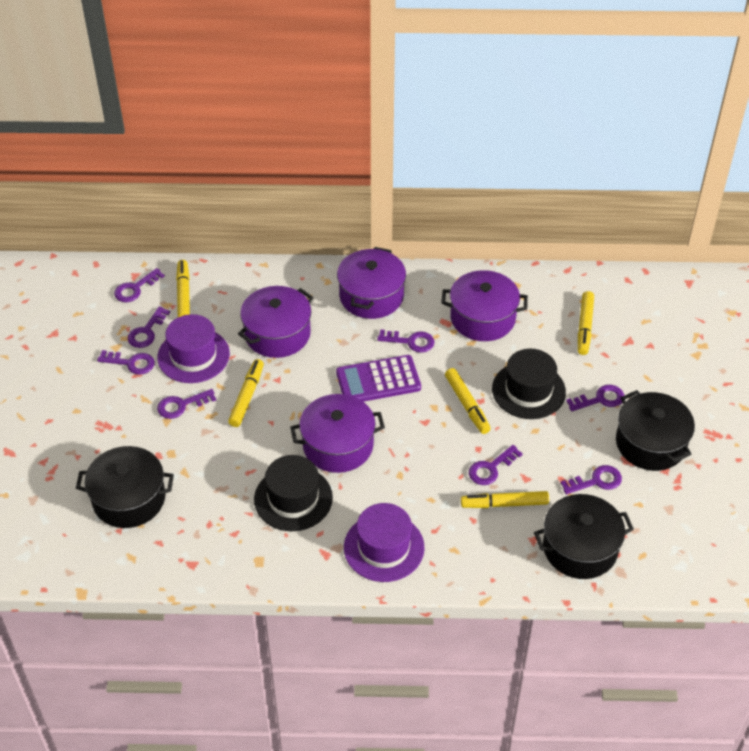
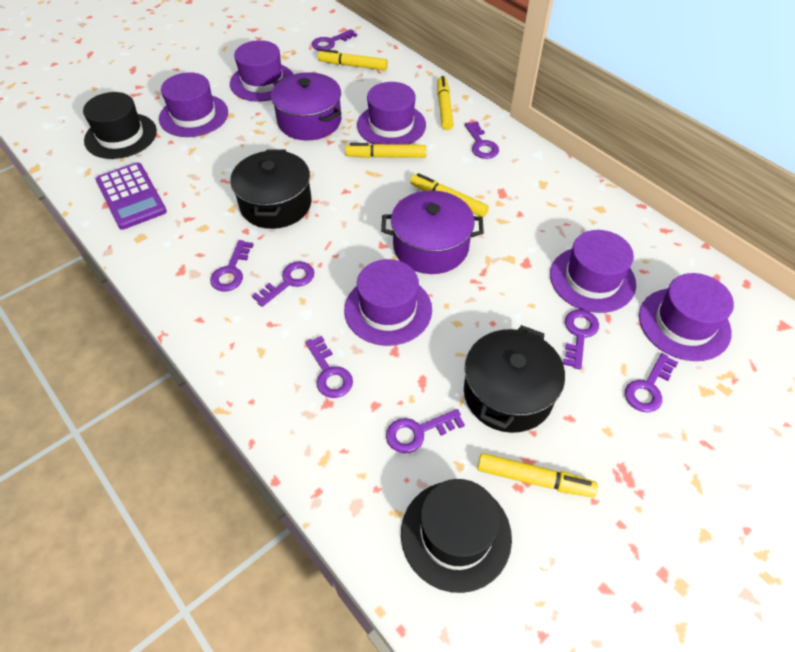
black pot: 3 -> 2
purple hat: 2 -> 6
purple pot: 4 -> 2

